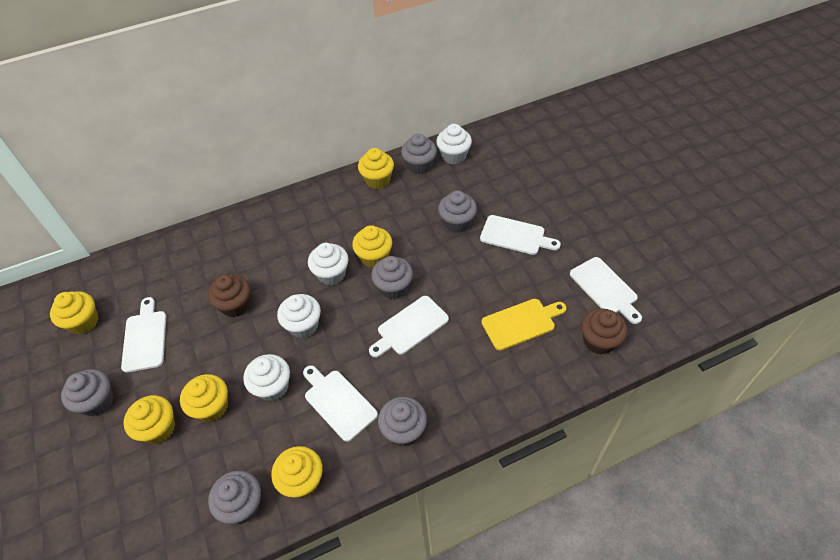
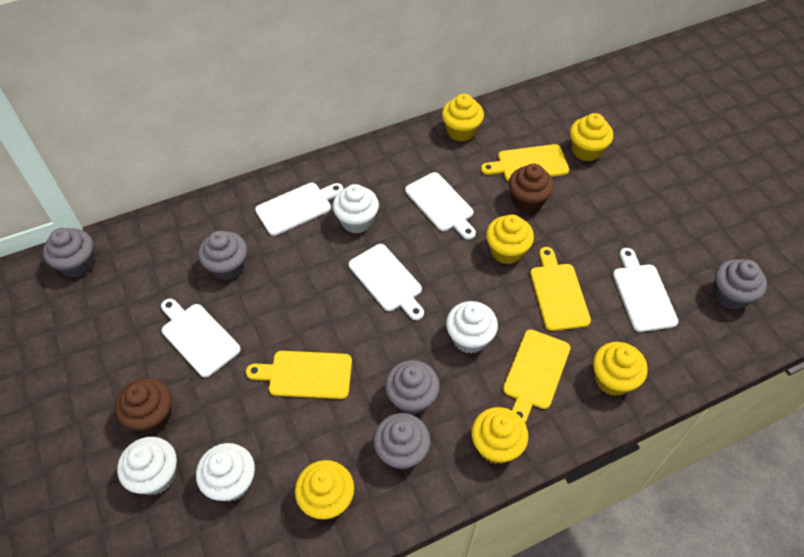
grey cupcake: 6 -> 5
yellow cutting board: 1 -> 4

